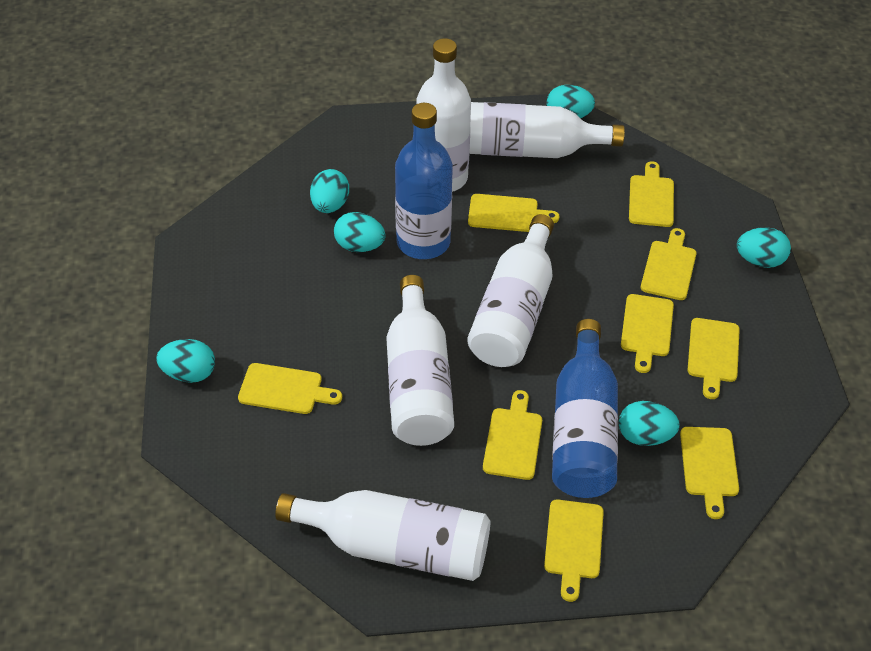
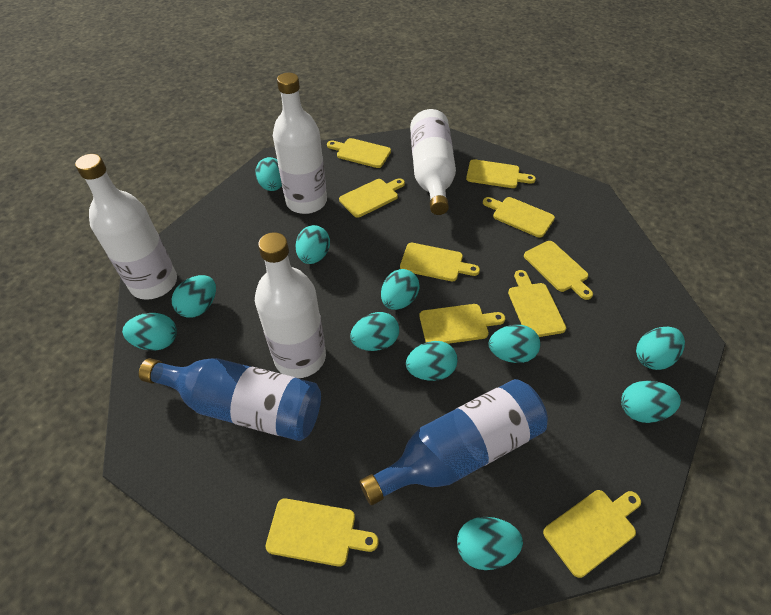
turquoise egg: 6 -> 11
white bottle: 5 -> 4
yellow cutting board: 9 -> 10

